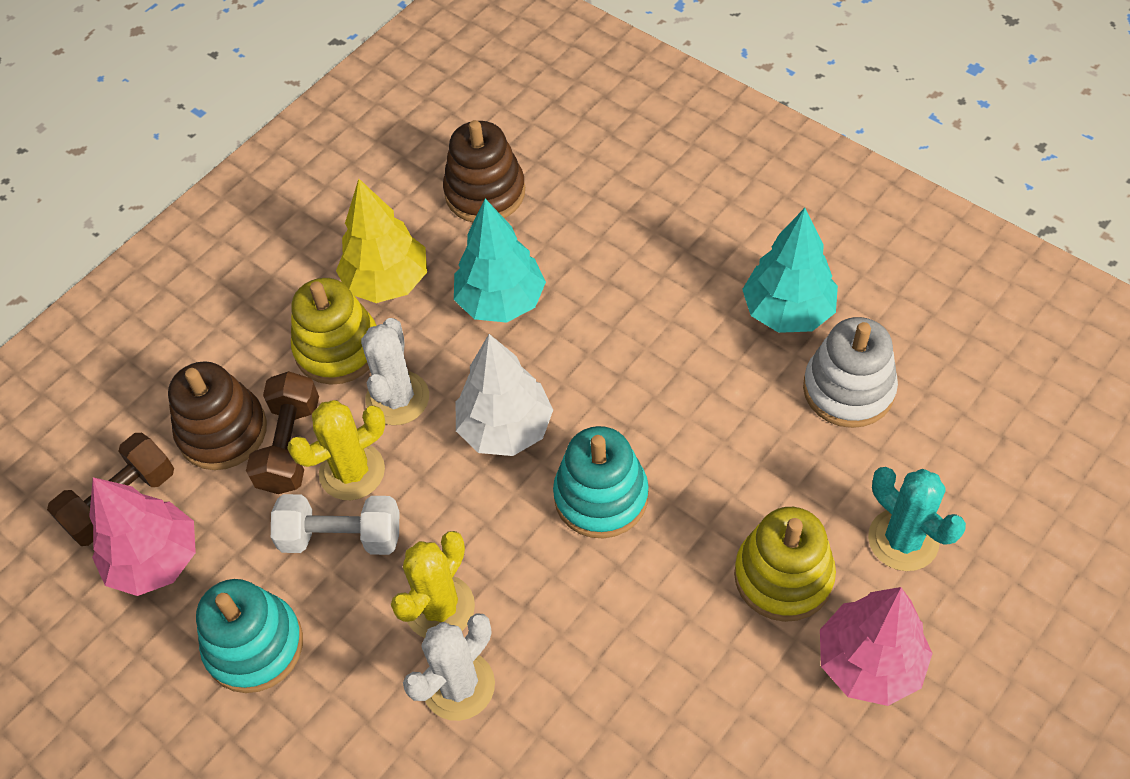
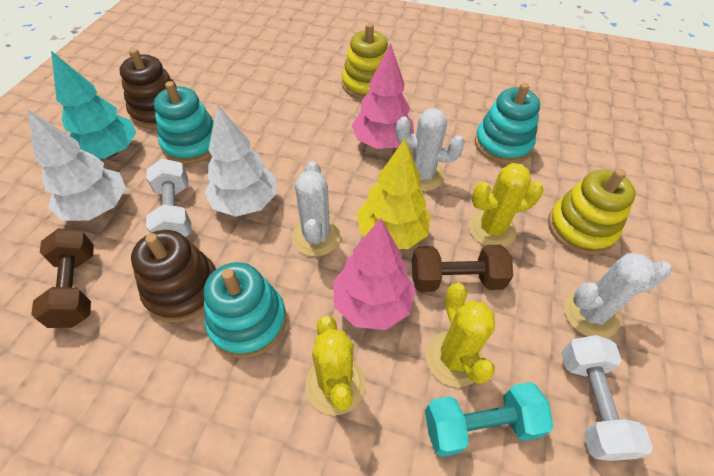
turquoise cactus: 1 -> 0
turquoise dumbbell: 0 -> 1
turquoise stacking toy: 2 -> 3
turquoise tree: 2 -> 1
white cactus: 2 -> 3
white dumbbell: 1 -> 2
white stacking toy: 1 -> 0
white tree: 1 -> 2
yellow cactus: 2 -> 3

